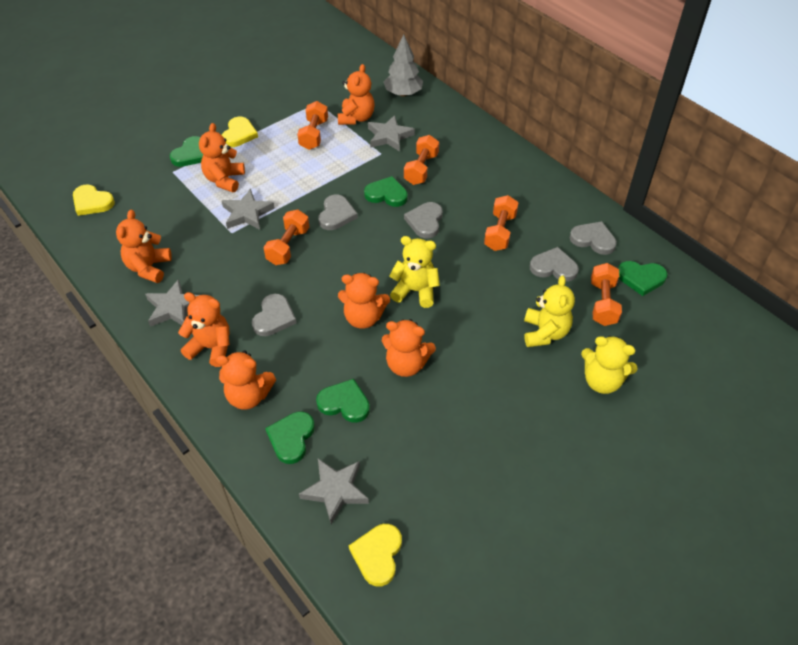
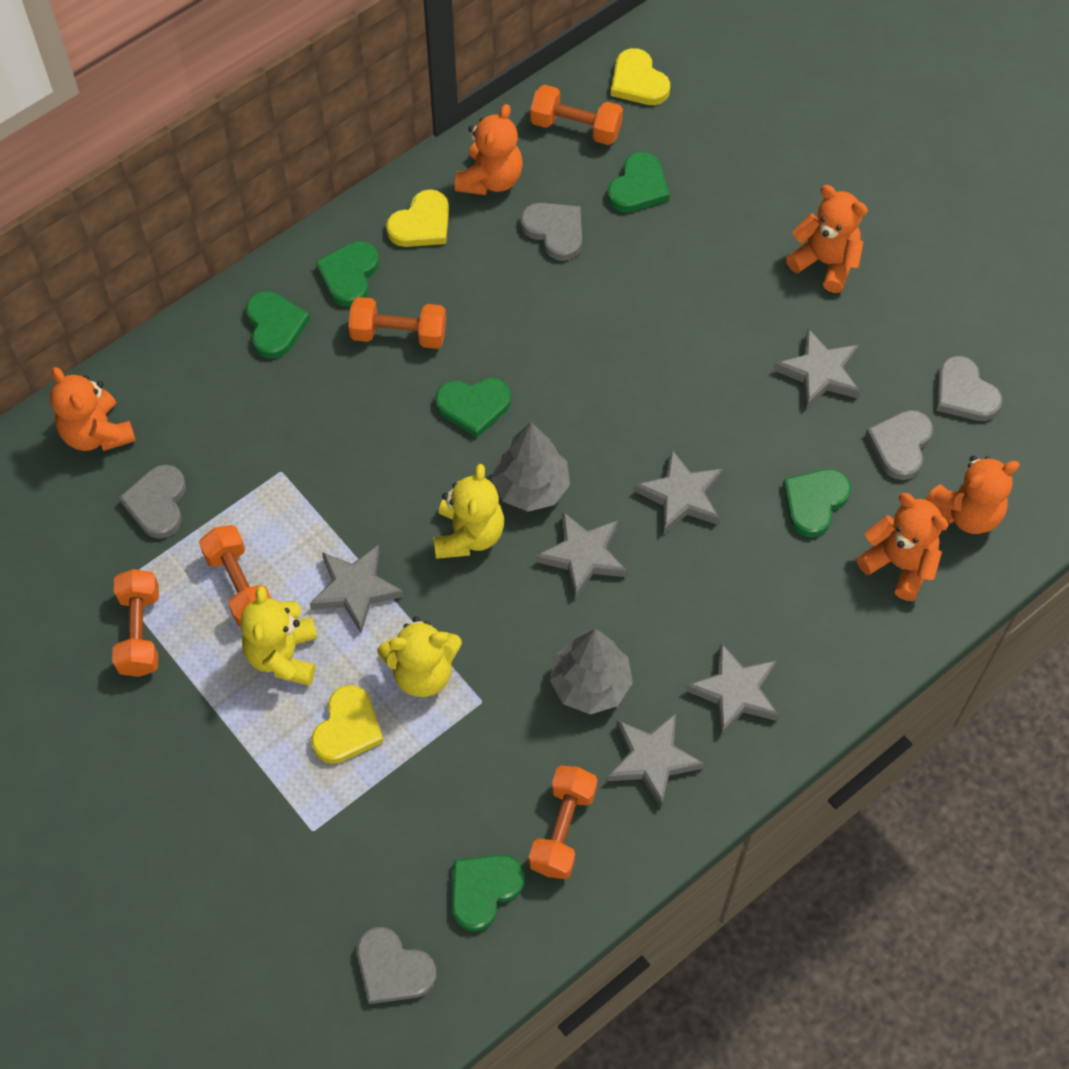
green heart: 5 -> 6
grey star: 4 -> 6
grey tree: 1 -> 2
orange teddy bear: 7 -> 5

